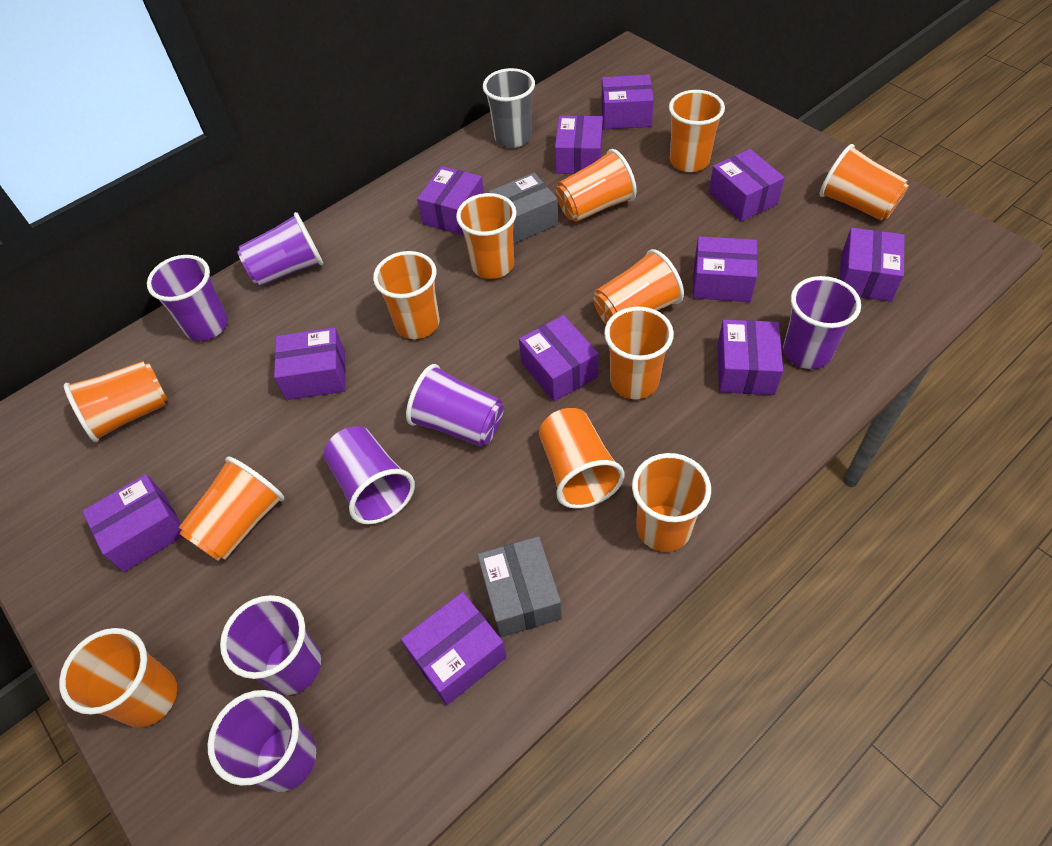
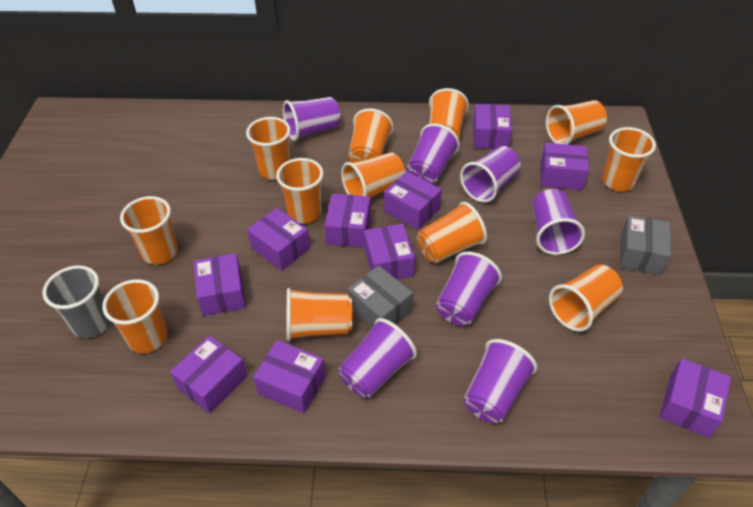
purple box: 11 -> 10

